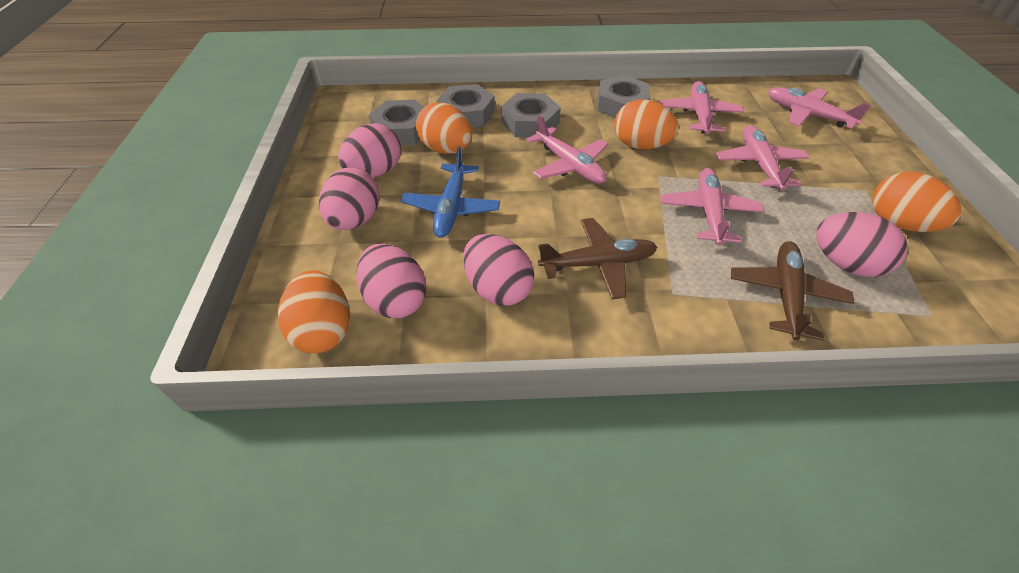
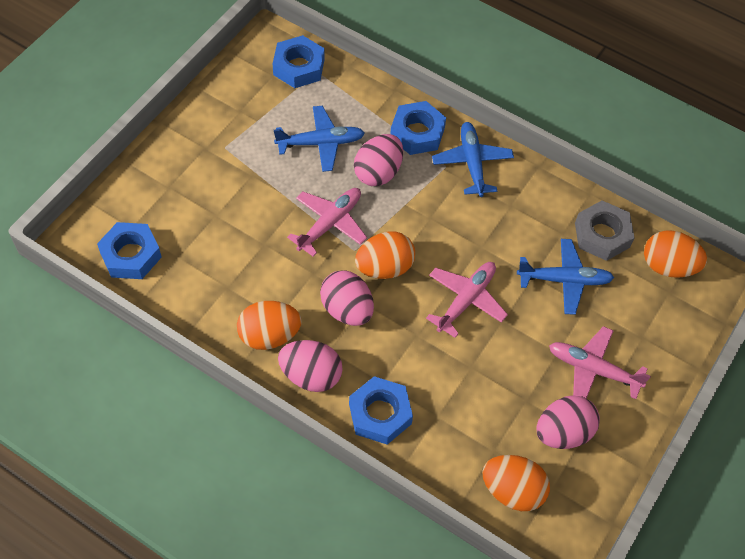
blue nut: 0 -> 4
blue plane: 1 -> 3
brown plane: 2 -> 0
grey nut: 4 -> 1
pink egg: 5 -> 4
pink plane: 5 -> 3

